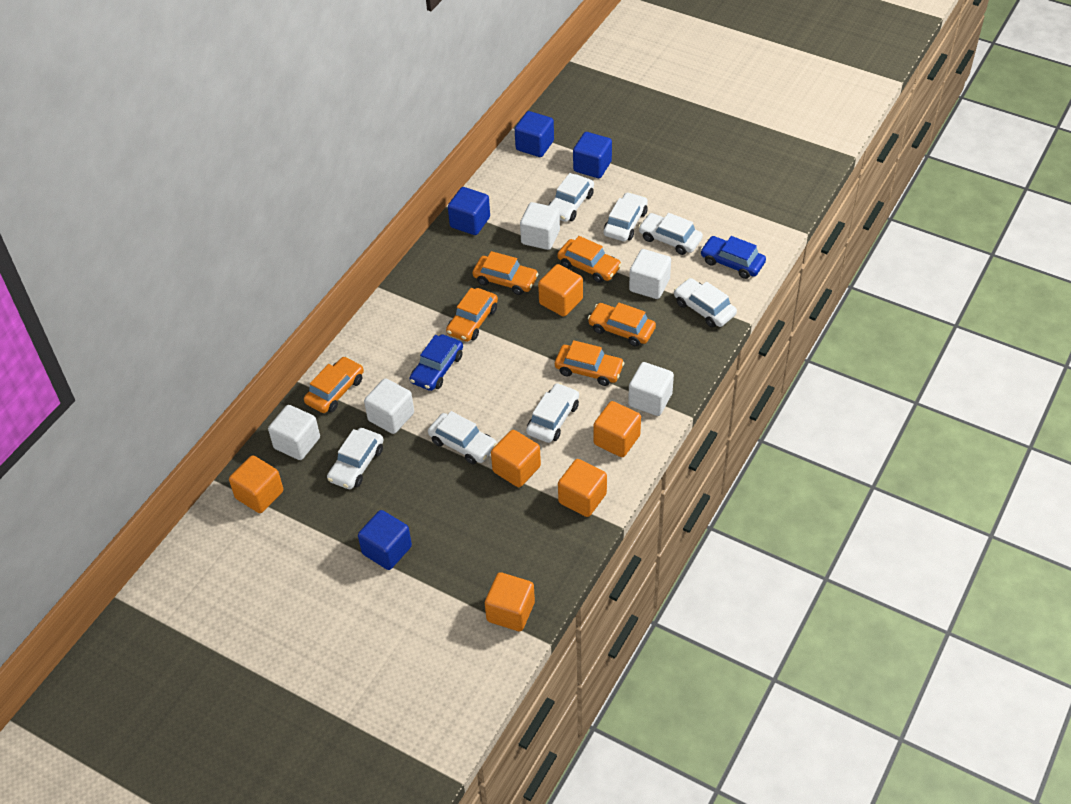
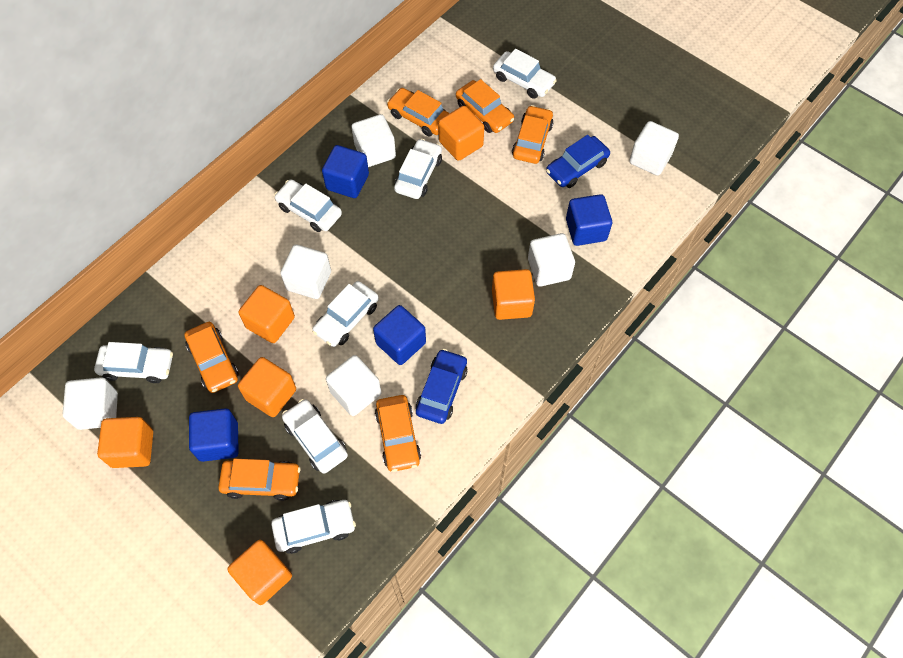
white cube: 5 -> 6

